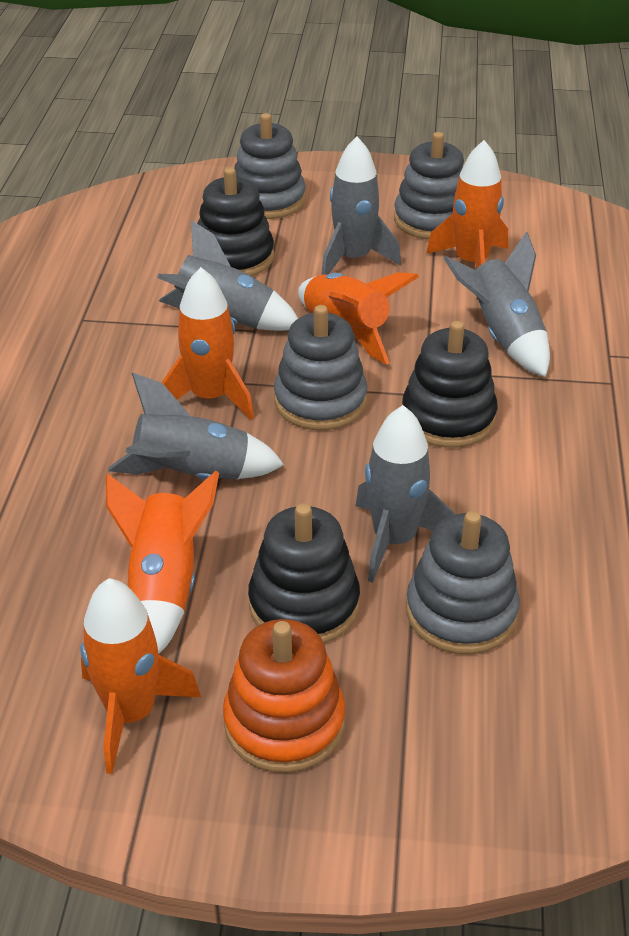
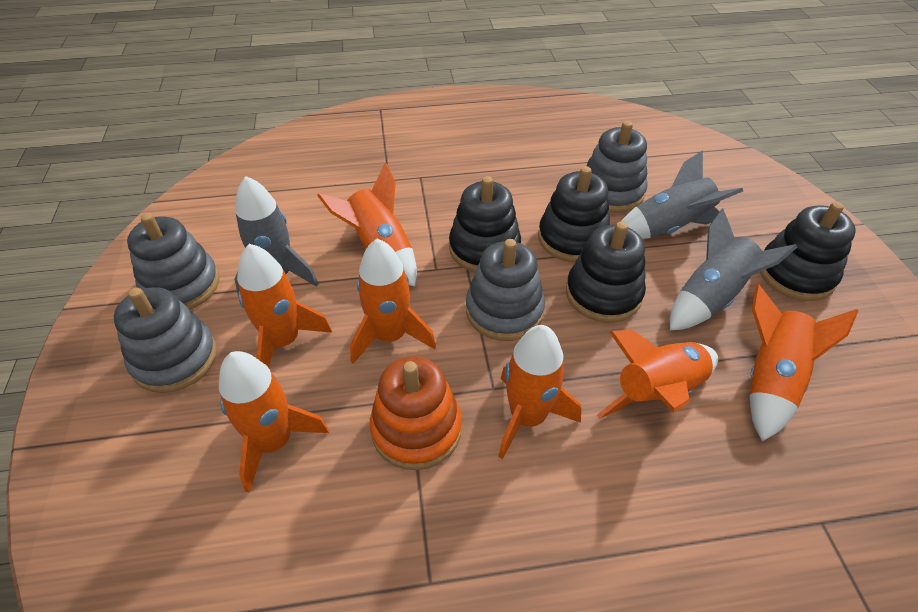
black stacking toy: 3 -> 4
grey rocket: 5 -> 3
orange rocket: 5 -> 7

